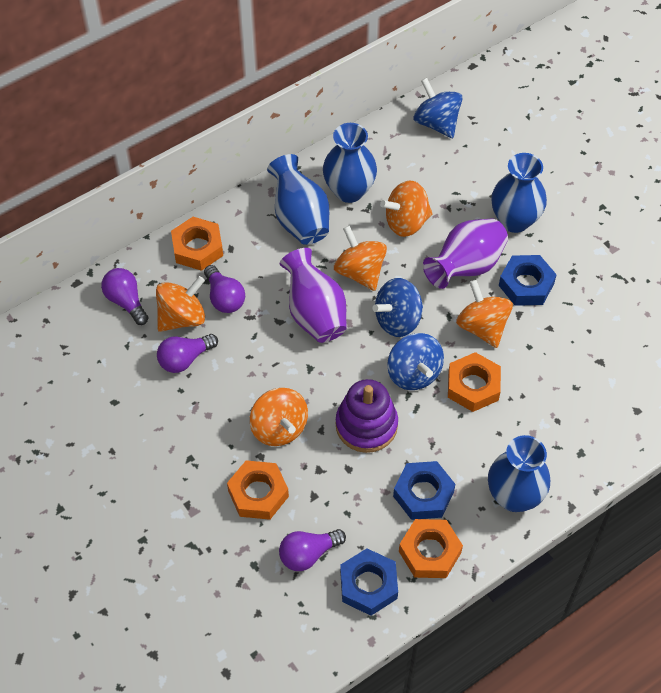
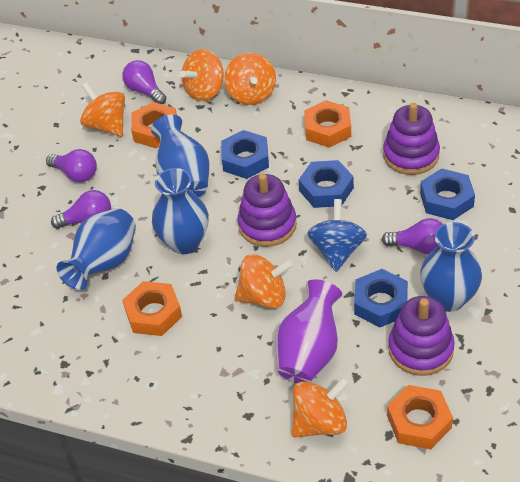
blue nut: 3 -> 4
blue spinning top: 3 -> 1
purple stacking toy: 1 -> 3
purple vase: 2 -> 1

